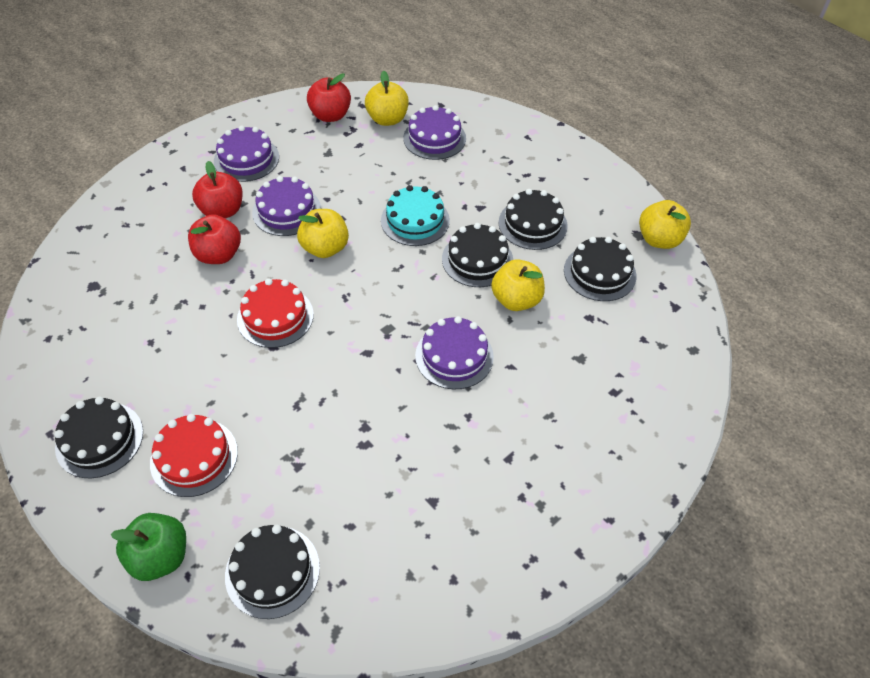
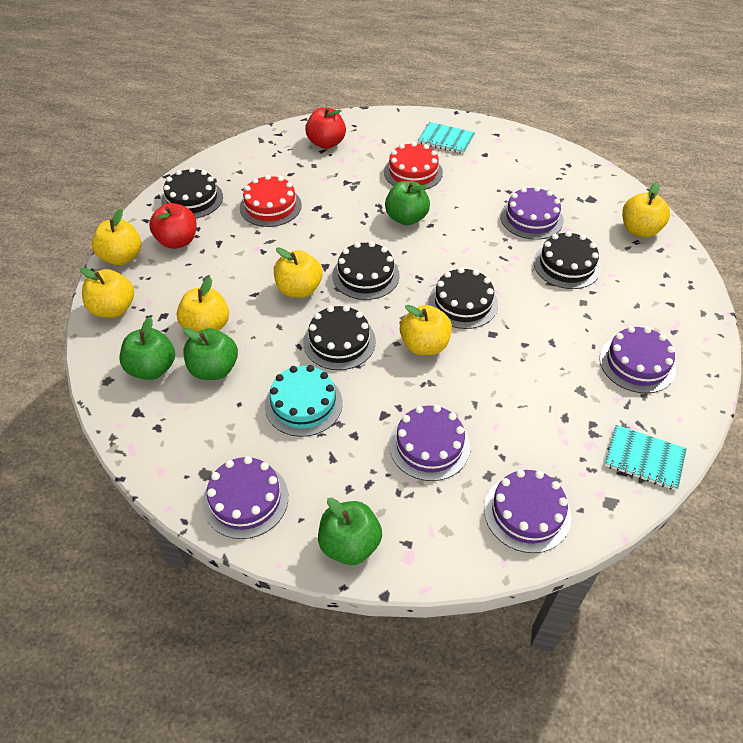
green apple: 1 -> 4
purple cake: 4 -> 5
red apple: 3 -> 2
turquoise notebook: 0 -> 2
yellow apple: 4 -> 6

